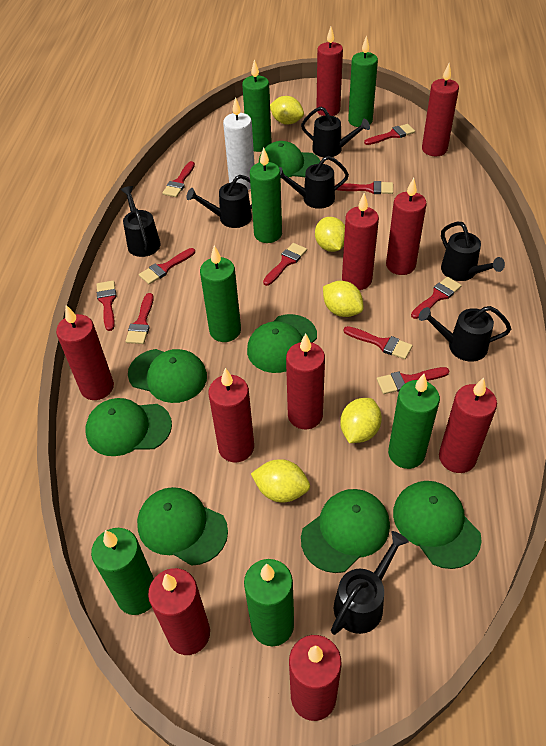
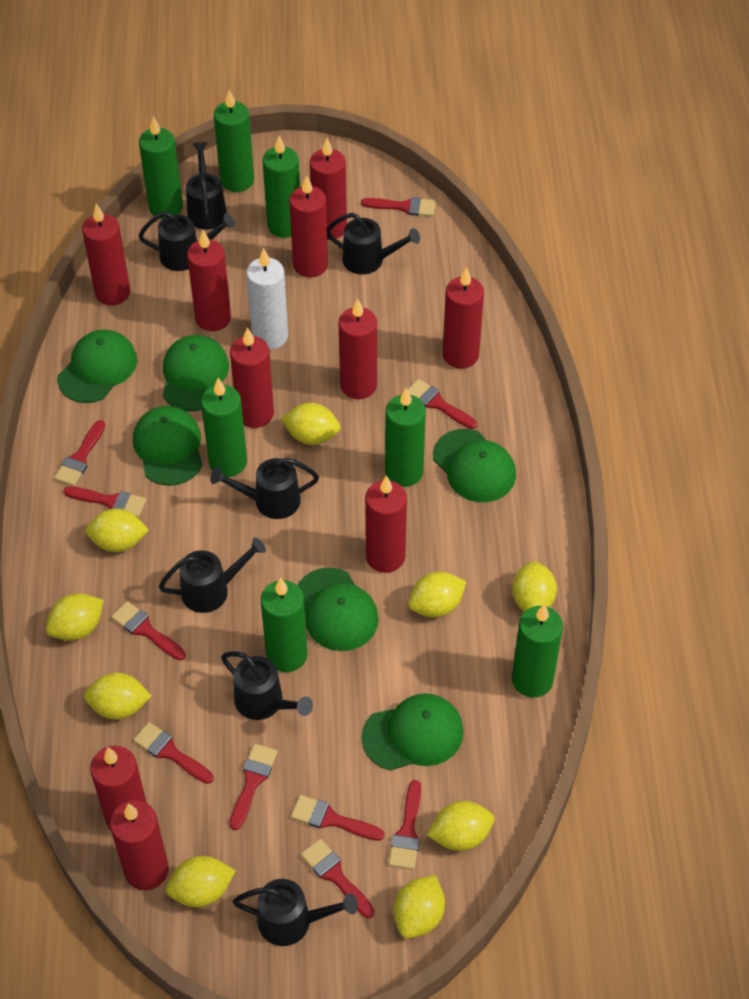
green cap: 7 -> 6
yellow lemon: 5 -> 9

